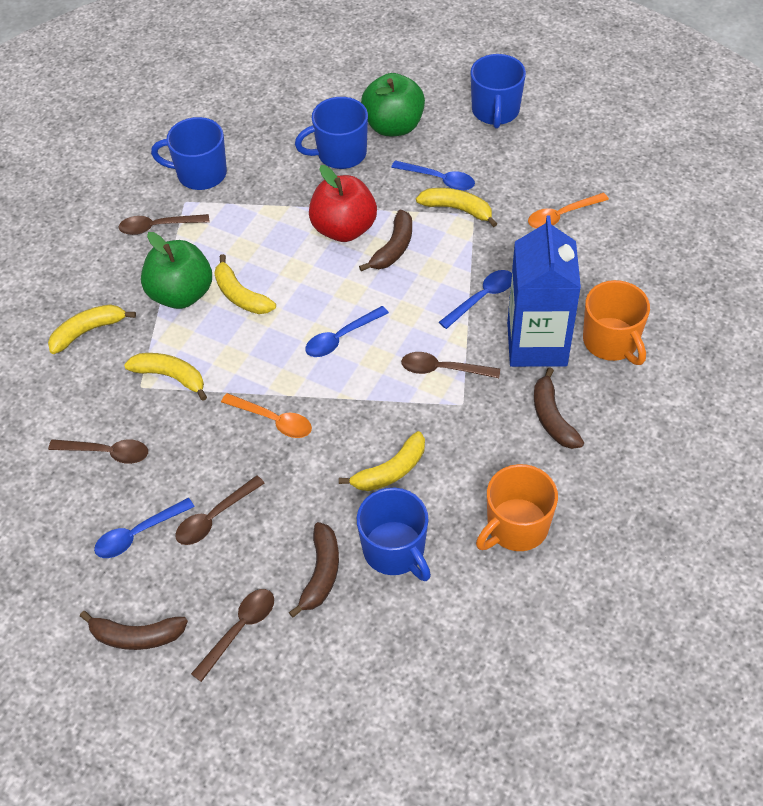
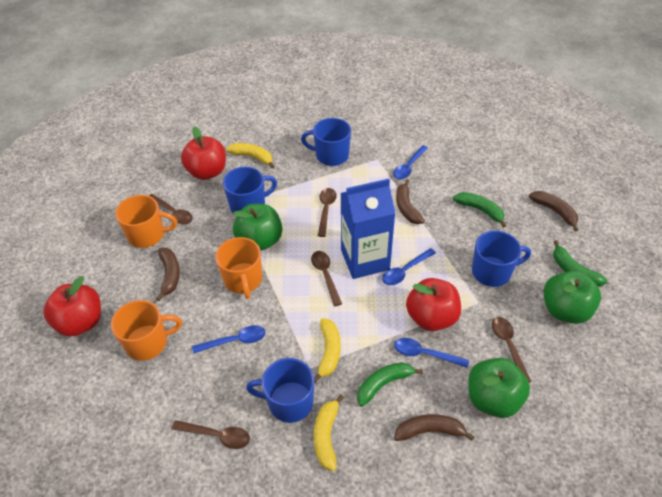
green apple: 2 -> 3
green banana: 0 -> 3
orange mug: 2 -> 3
orange spoon: 2 -> 0
red apple: 1 -> 3
yellow banana: 5 -> 3

